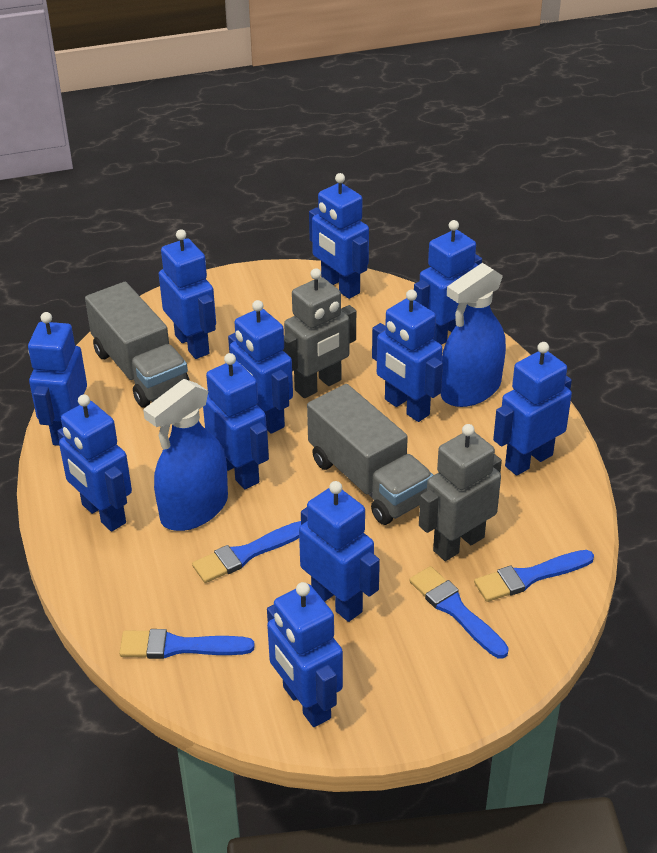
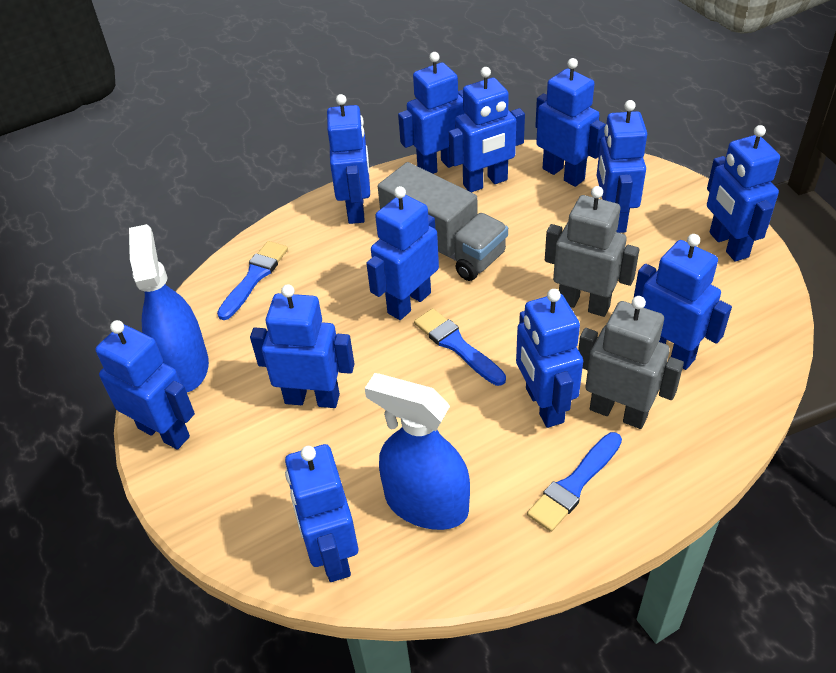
blue brush: 4 -> 3
blue robot: 11 -> 12
grey truck: 2 -> 1

